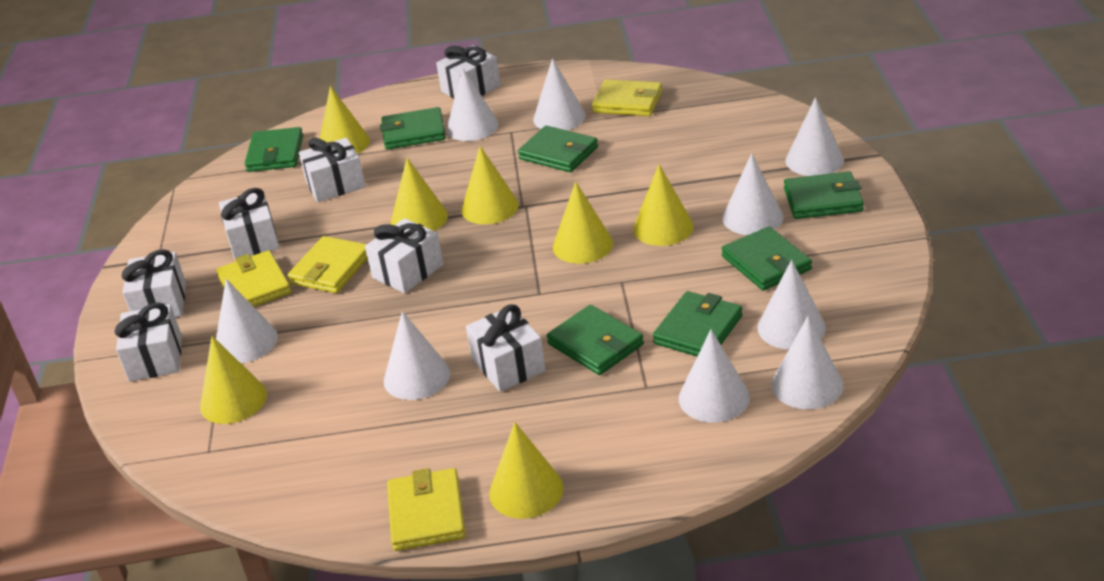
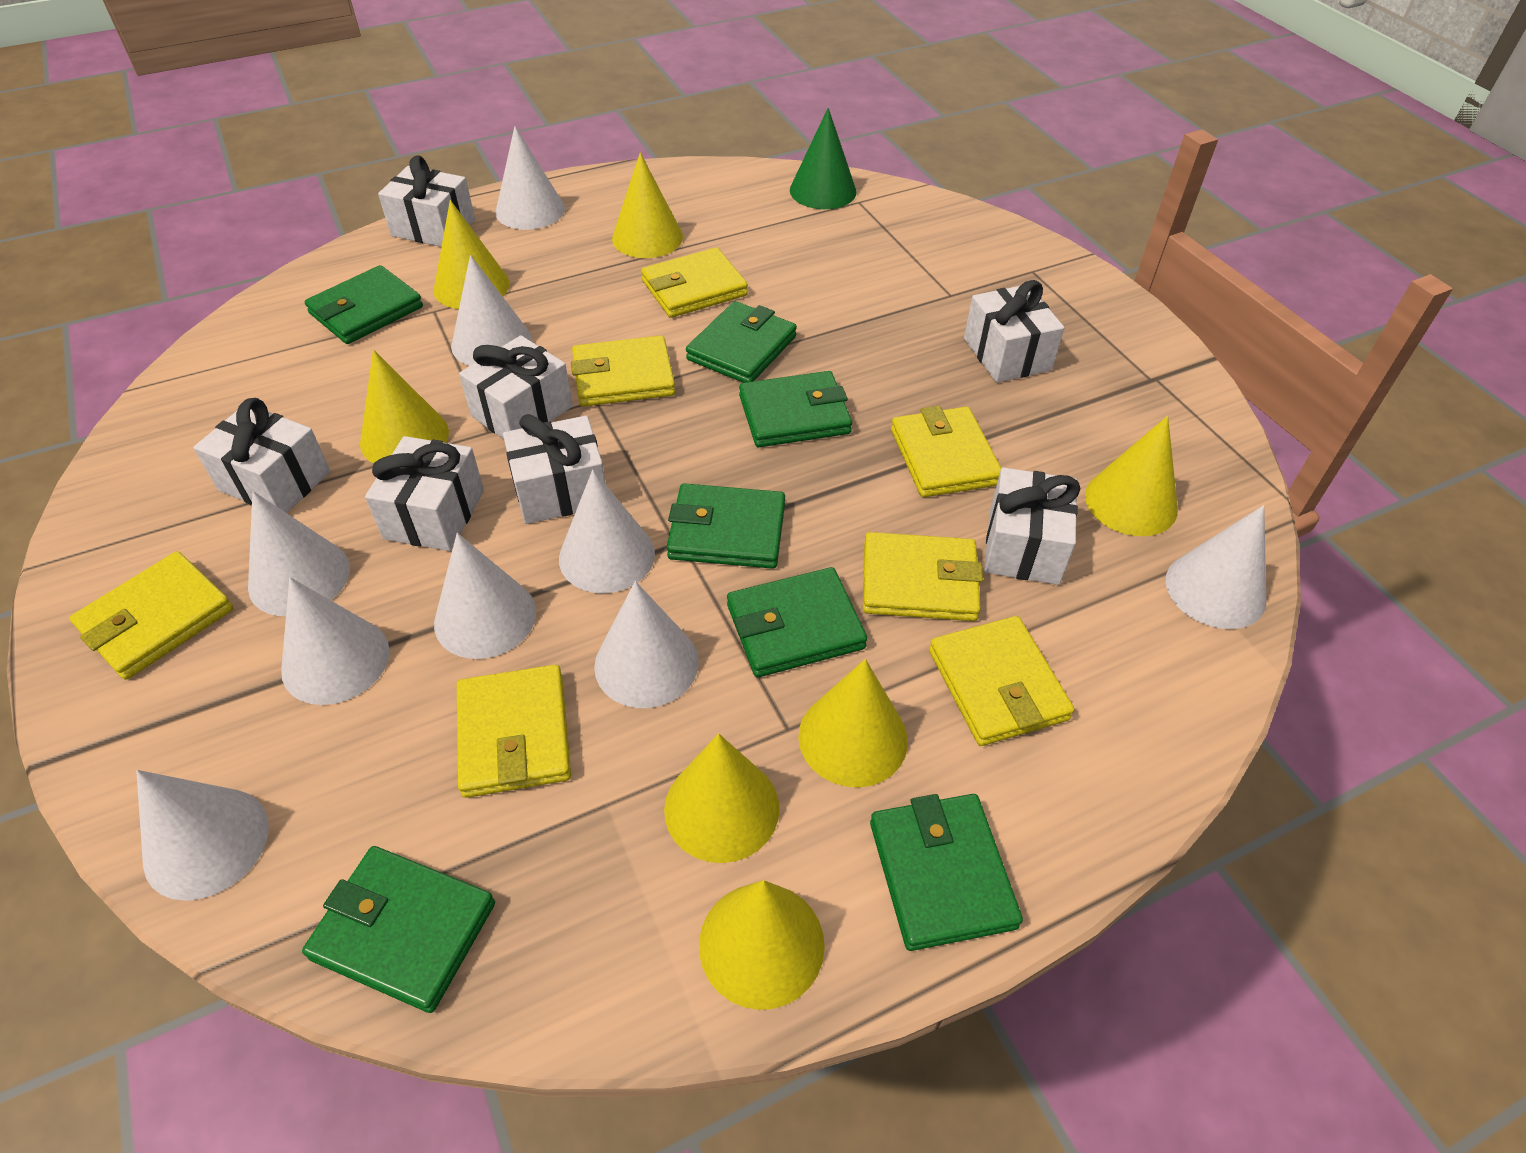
green cone: 0 -> 1
yellow wallet: 4 -> 7

